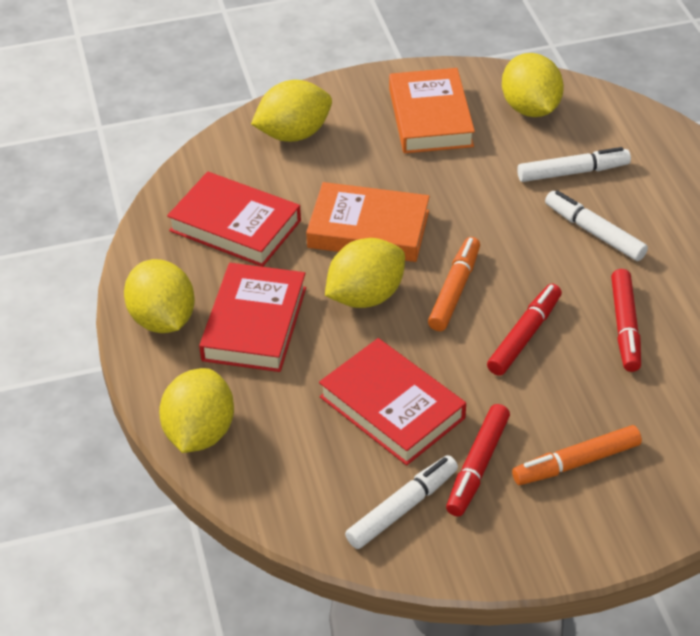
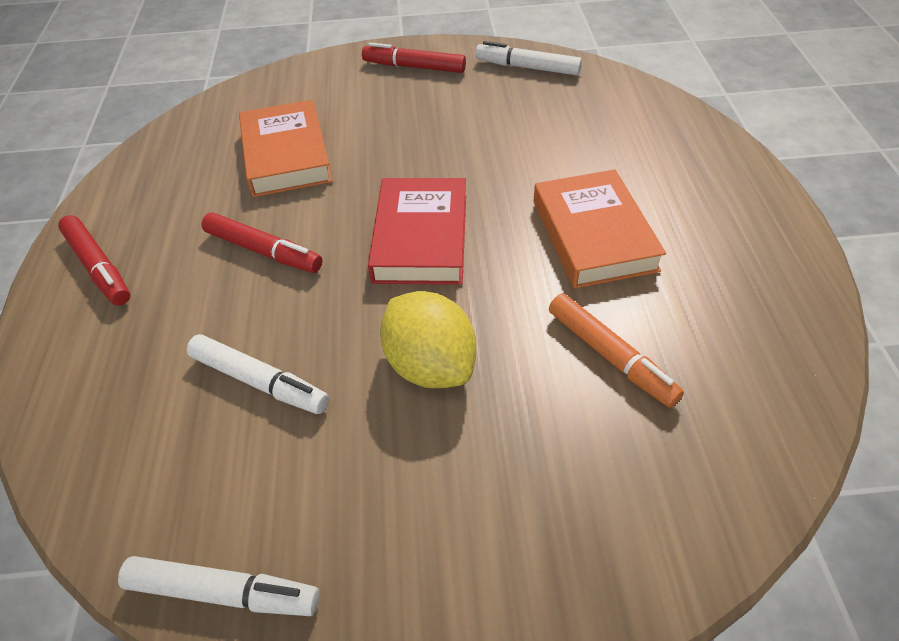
orange marker: 2 -> 1
red book: 3 -> 1
yellow lemon: 5 -> 1

